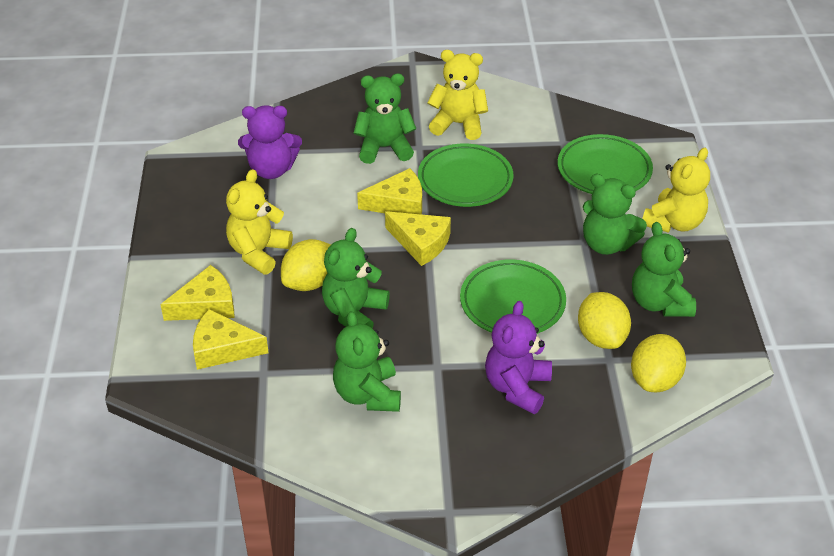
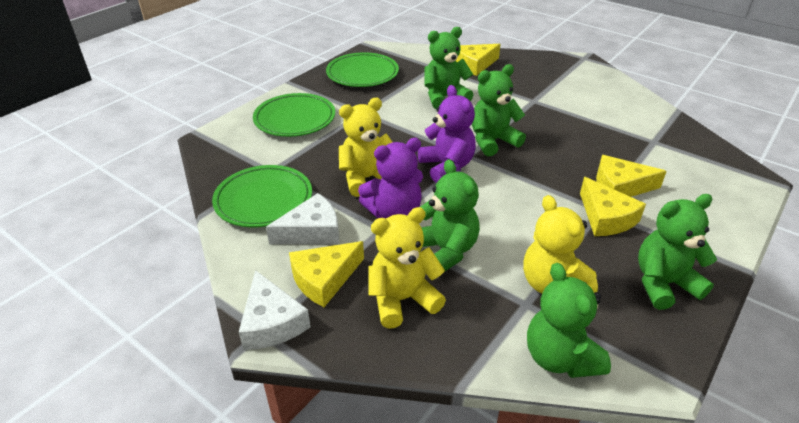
white cheese: 0 -> 2
yellow lemon: 3 -> 0

